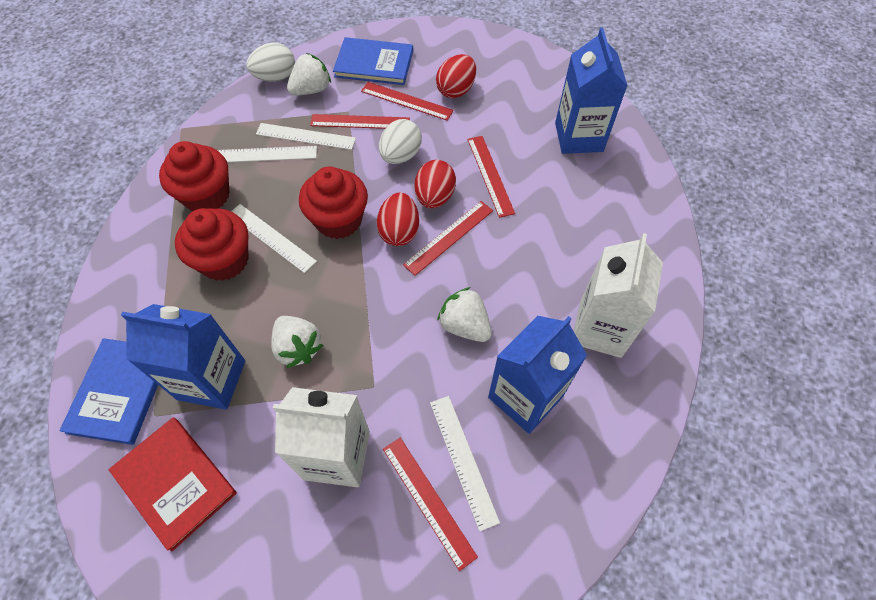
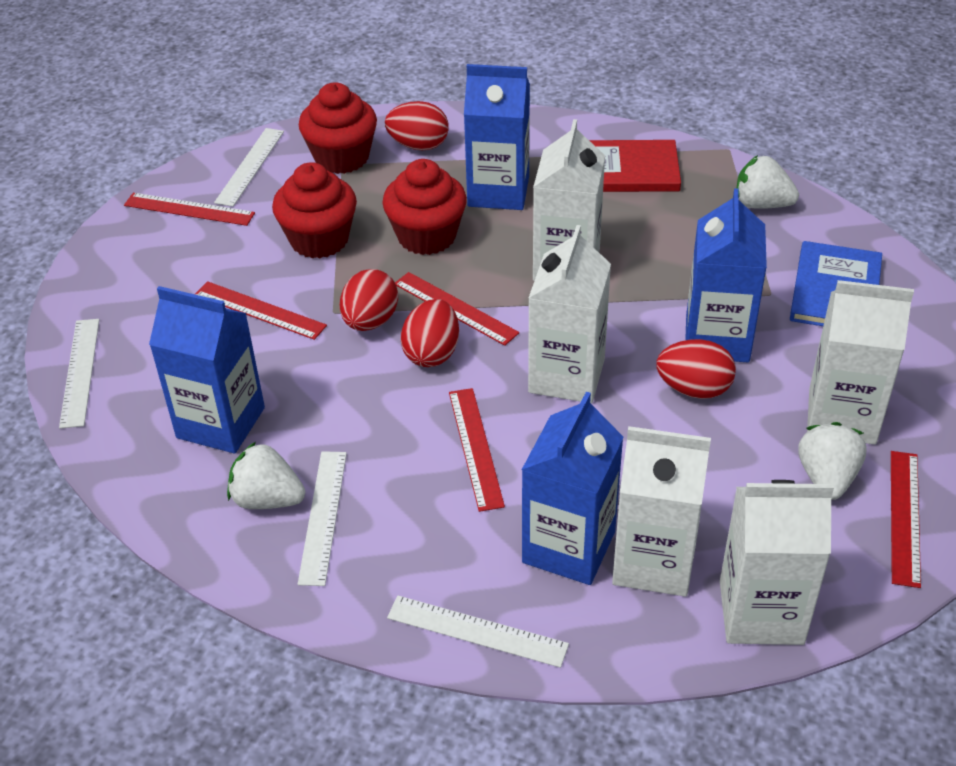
blue book: 2 -> 1
blue carton: 3 -> 4
red egg: 3 -> 4
white carton: 2 -> 5
white egg: 2 -> 0

